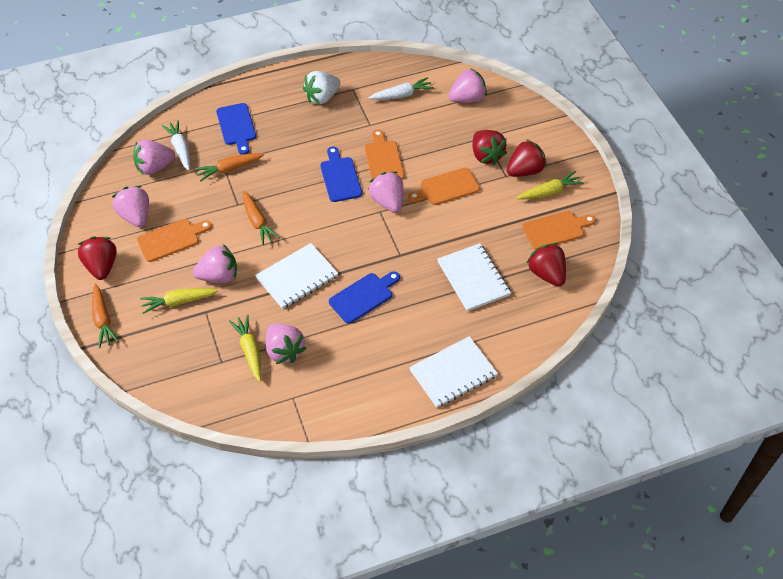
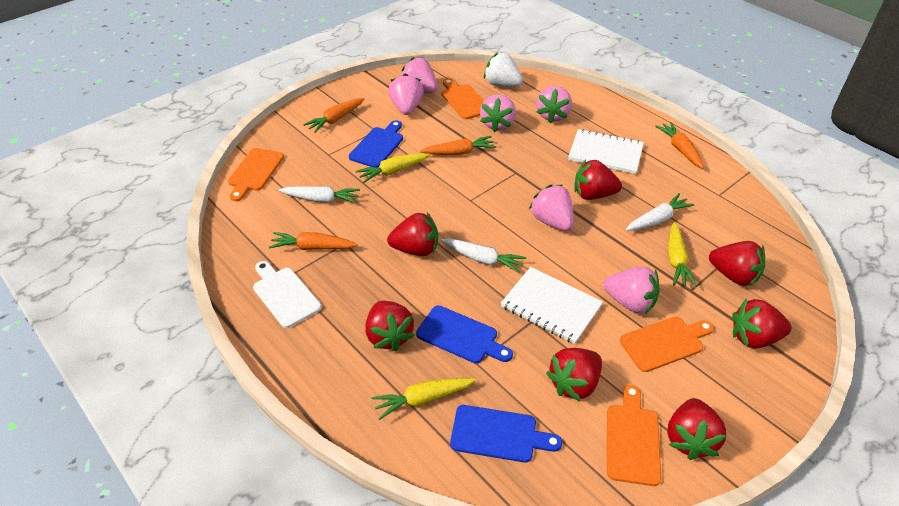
orange carrot: 3 -> 4
red strawberry: 4 -> 7
white carrot: 2 -> 3
white cutting board: 0 -> 1
white notebook: 3 -> 2

